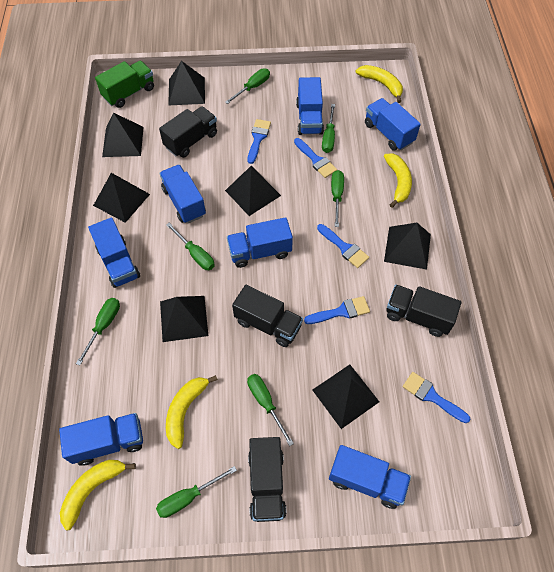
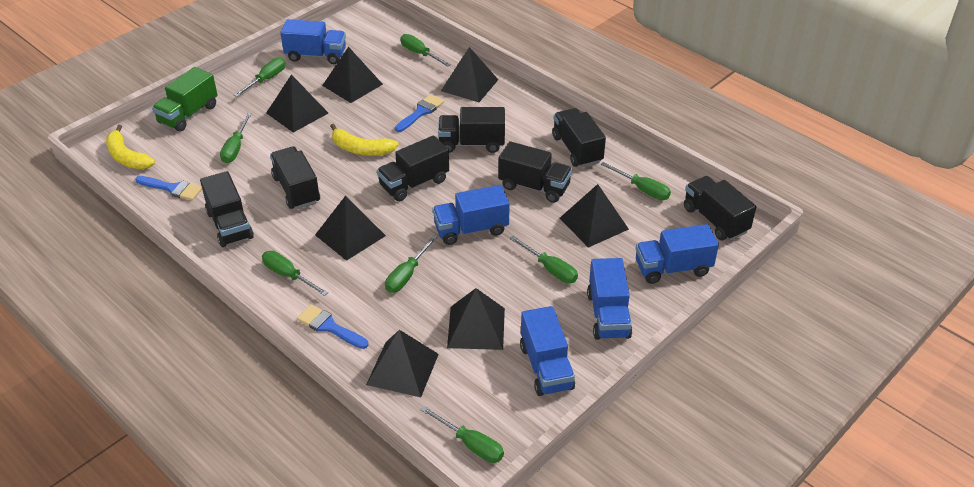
black truck: 4 -> 7
blue brush: 5 -> 3
blue truck: 7 -> 5
green screwdriver: 7 -> 8
yellow banana: 4 -> 2

